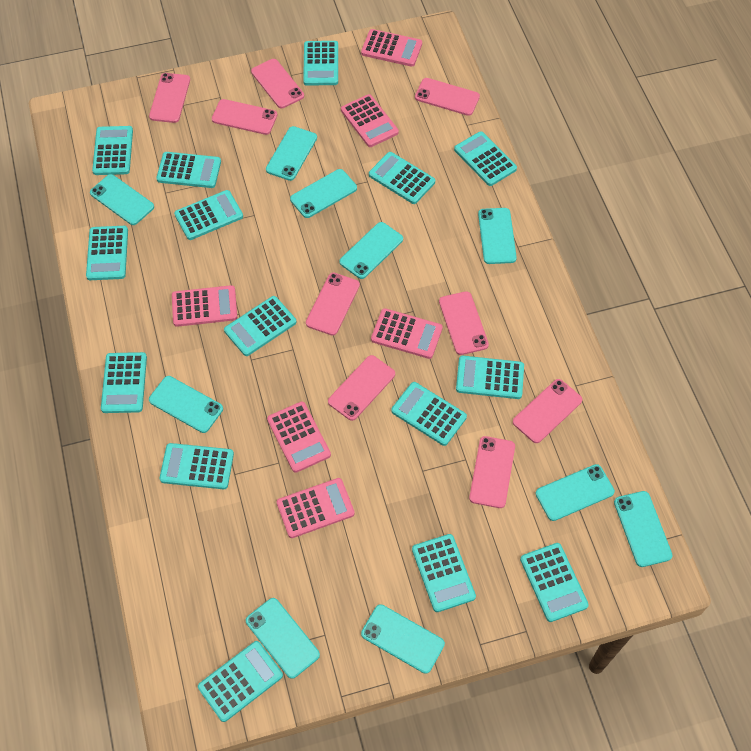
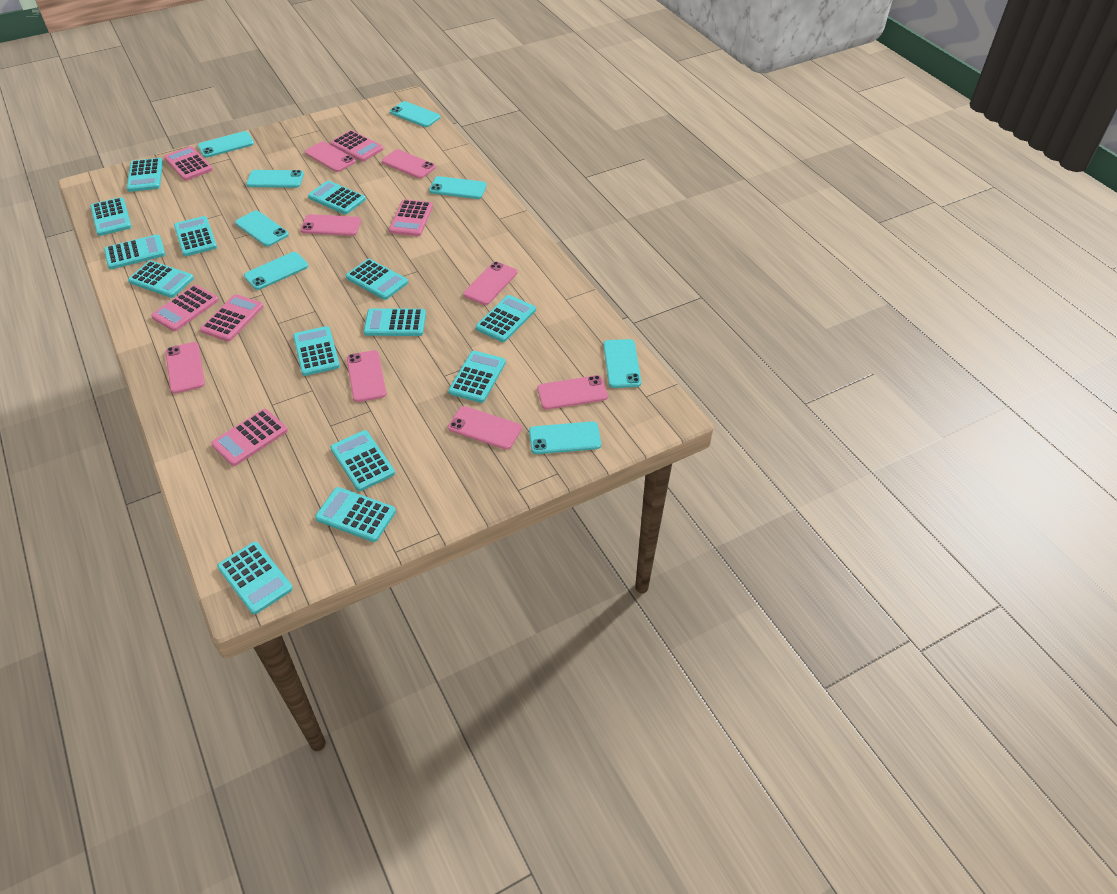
pink phone: 9 -> 8
turquoise calculator: 15 -> 14
turquoise phone: 10 -> 8

